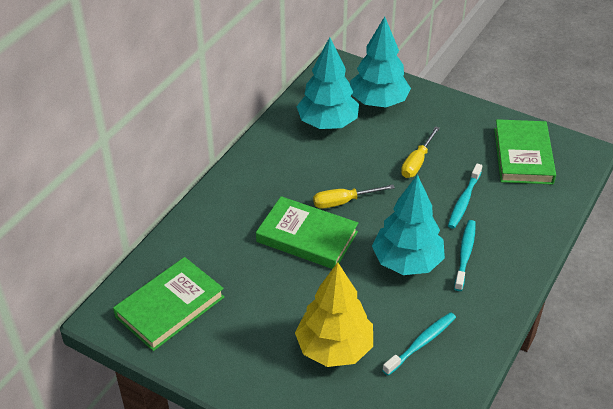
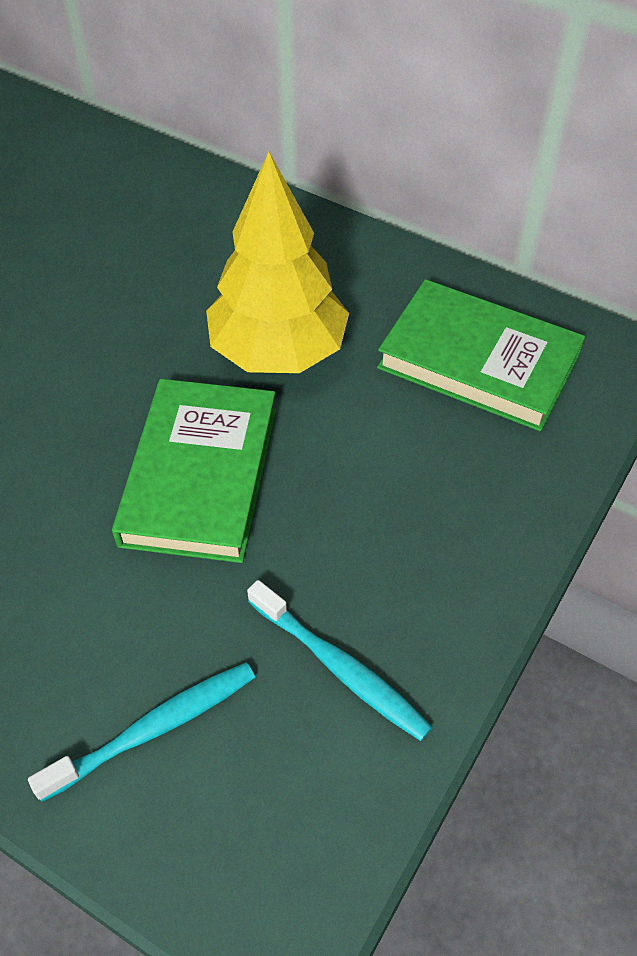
green book: 3 -> 2
turquoise toothbrush: 3 -> 2
turquoise tree: 3 -> 0
yellow screwdriver: 2 -> 0

